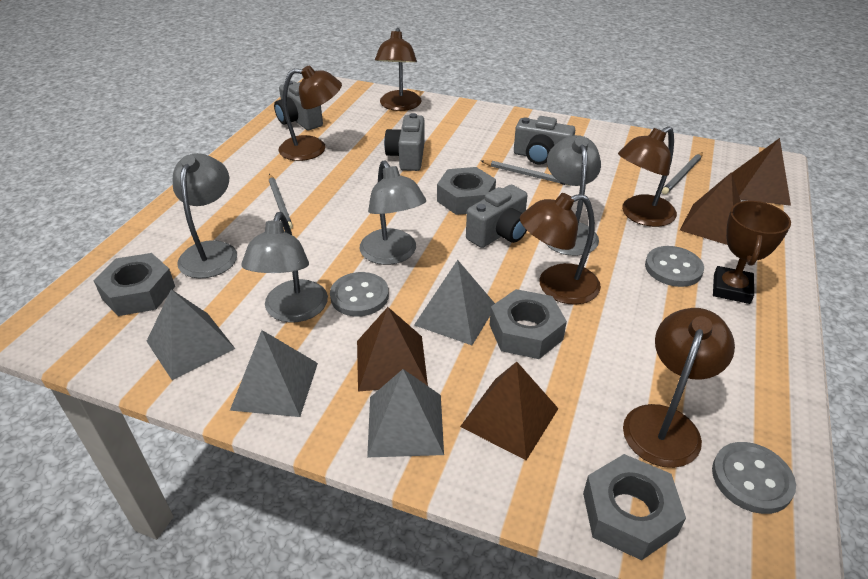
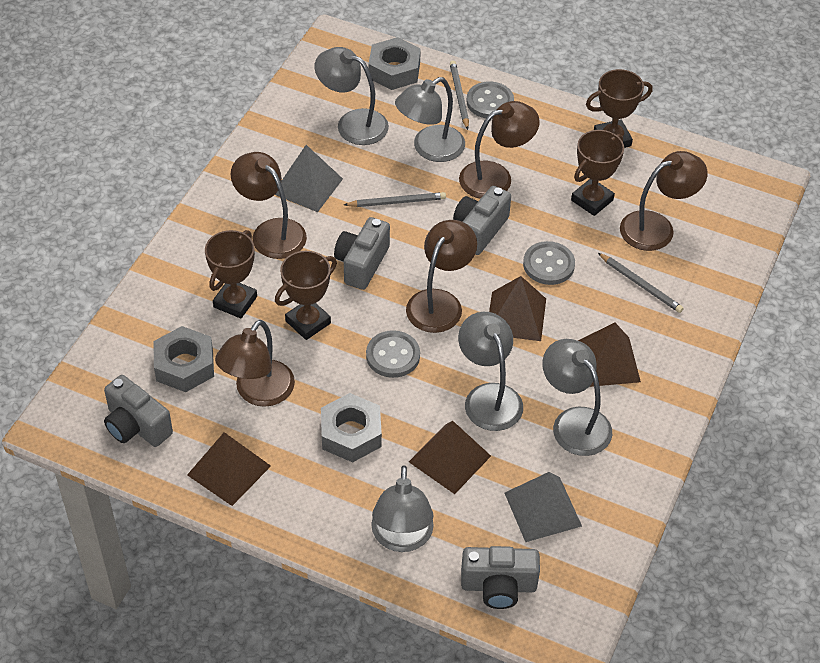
brown trophy: 1 -> 4
grey lamp: 4 -> 5
grey nut: 4 -> 3
grey pyramid: 4 -> 2

